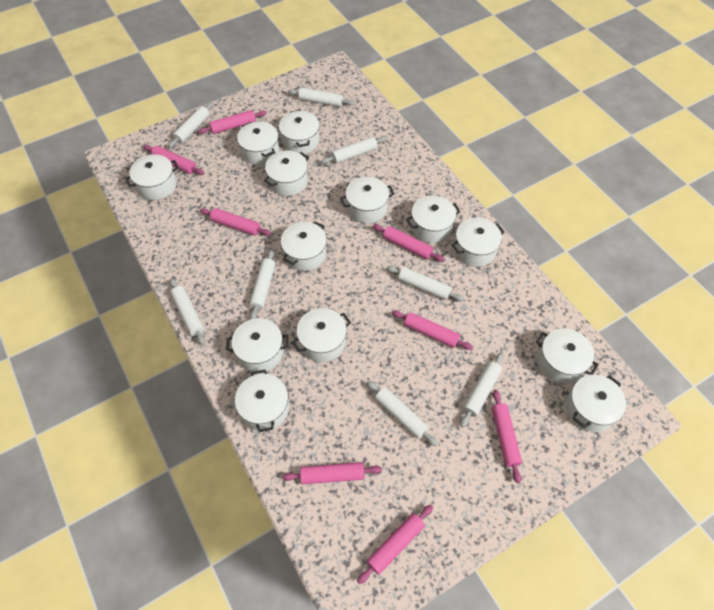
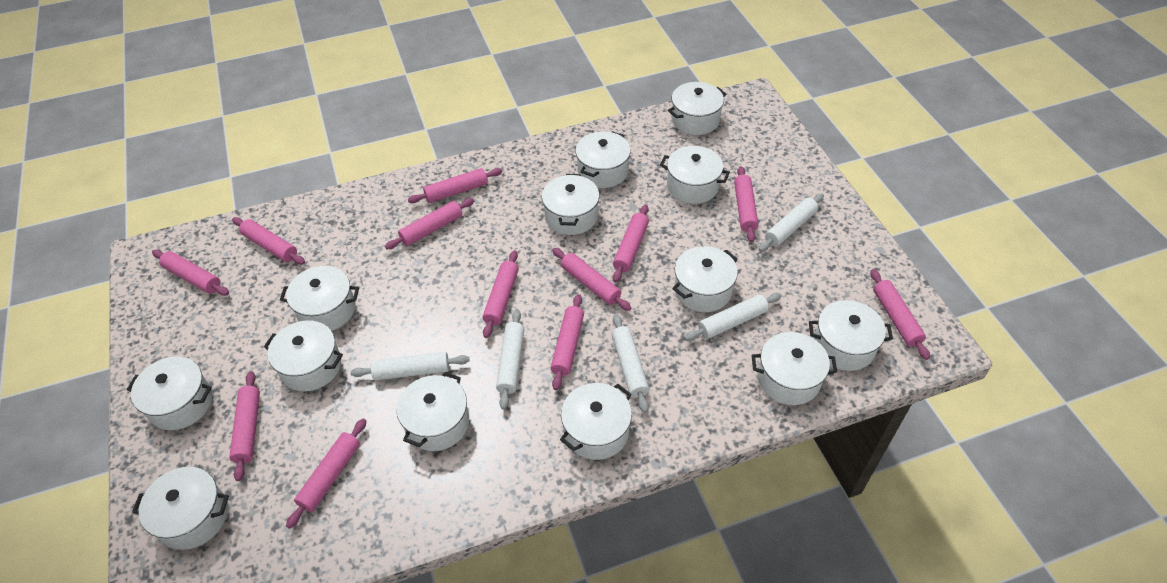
pink rolling pin: 8 -> 12
white rolling pin: 8 -> 5

